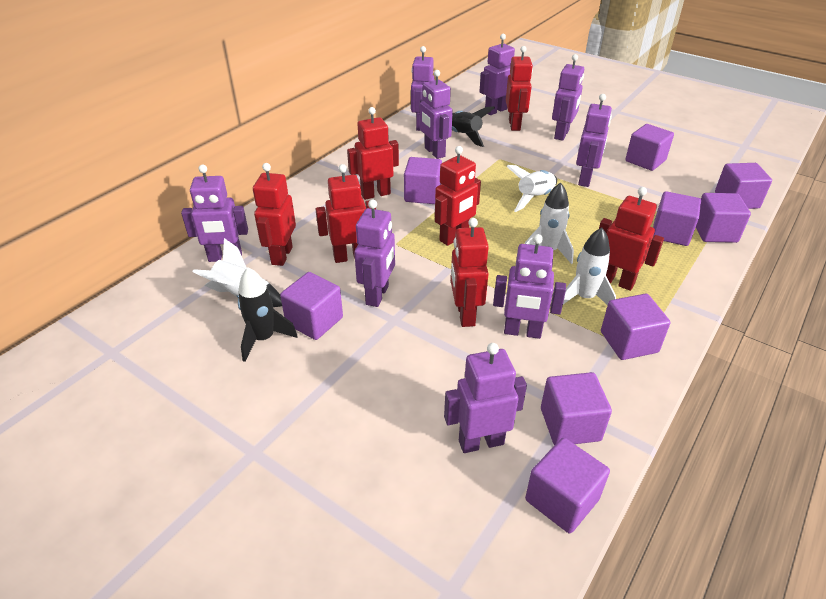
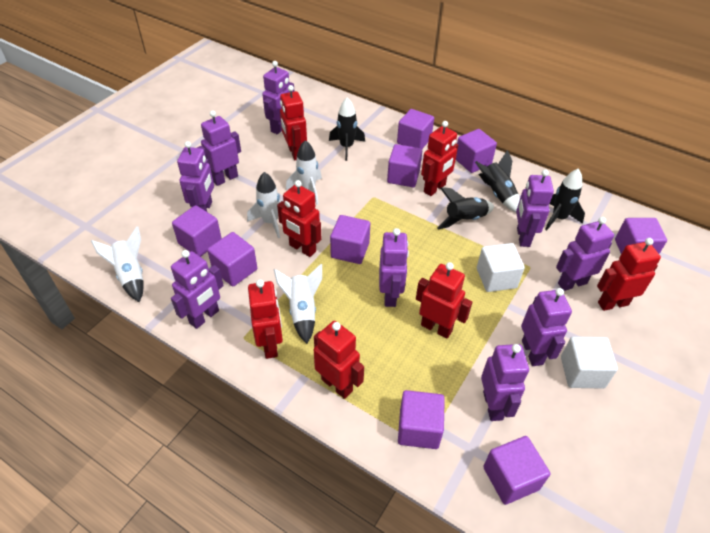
black rocket: 2 -> 4
white cube: 0 -> 2

